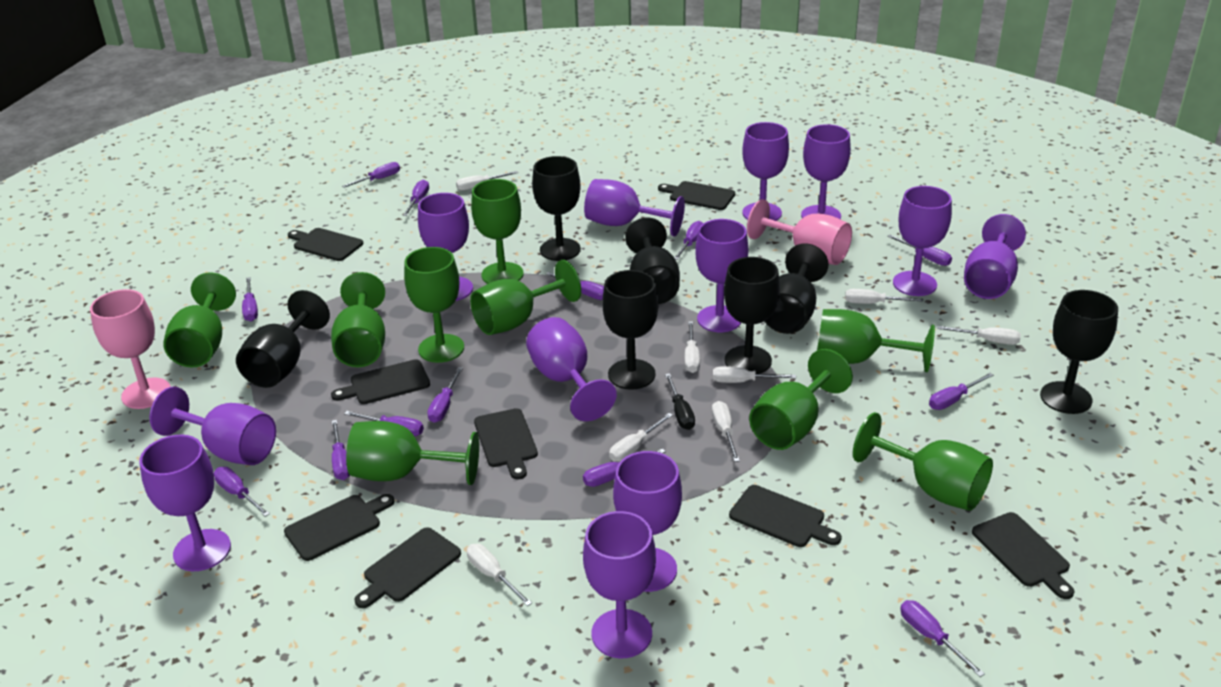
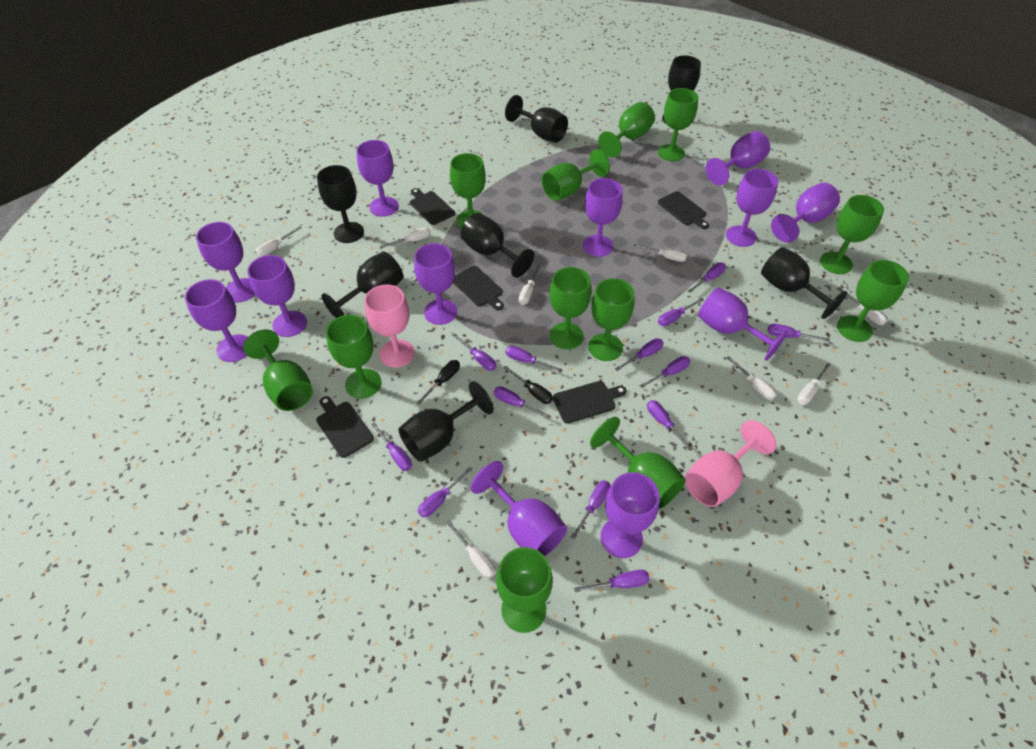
black cutting board: 8 -> 5
black screwdriver: 1 -> 2
green goblet: 9 -> 12

